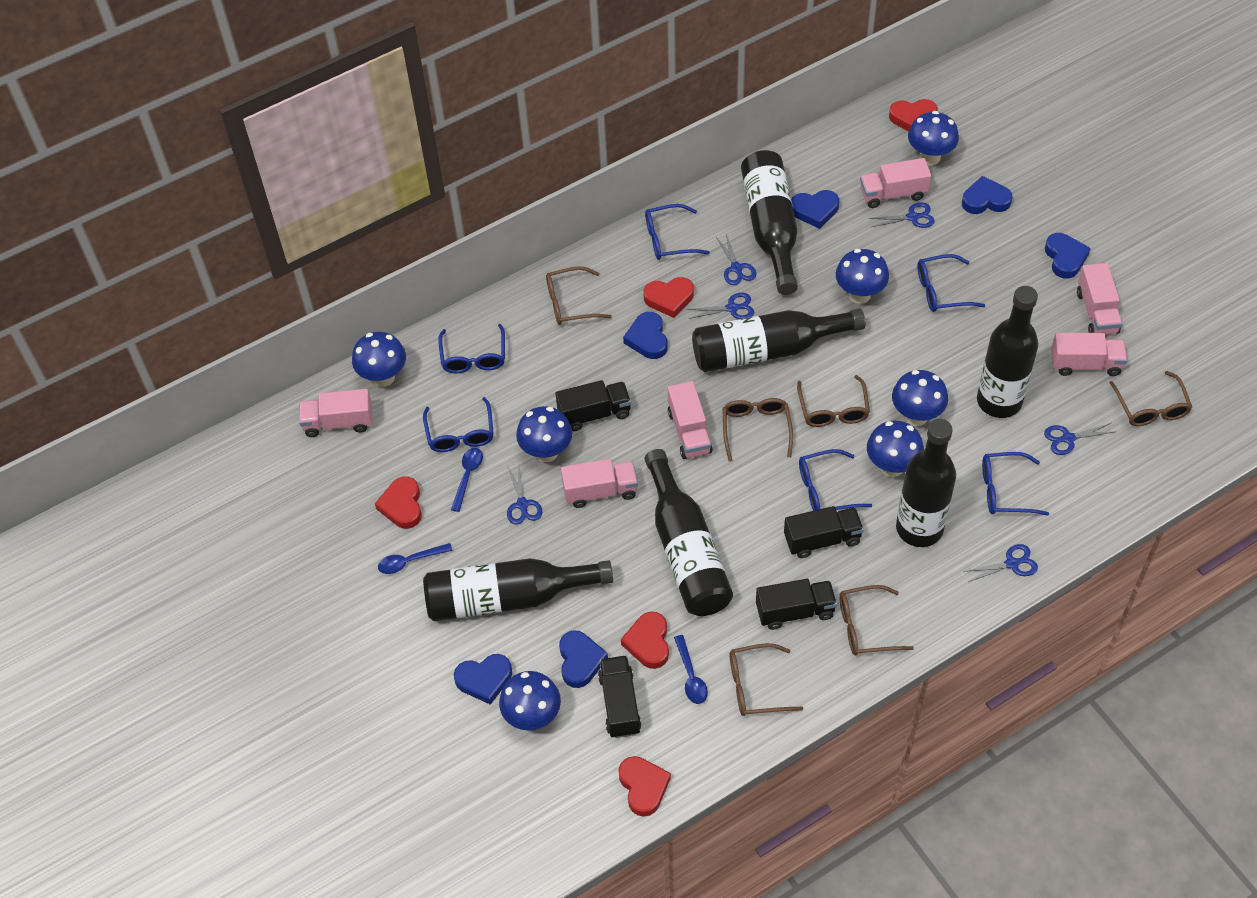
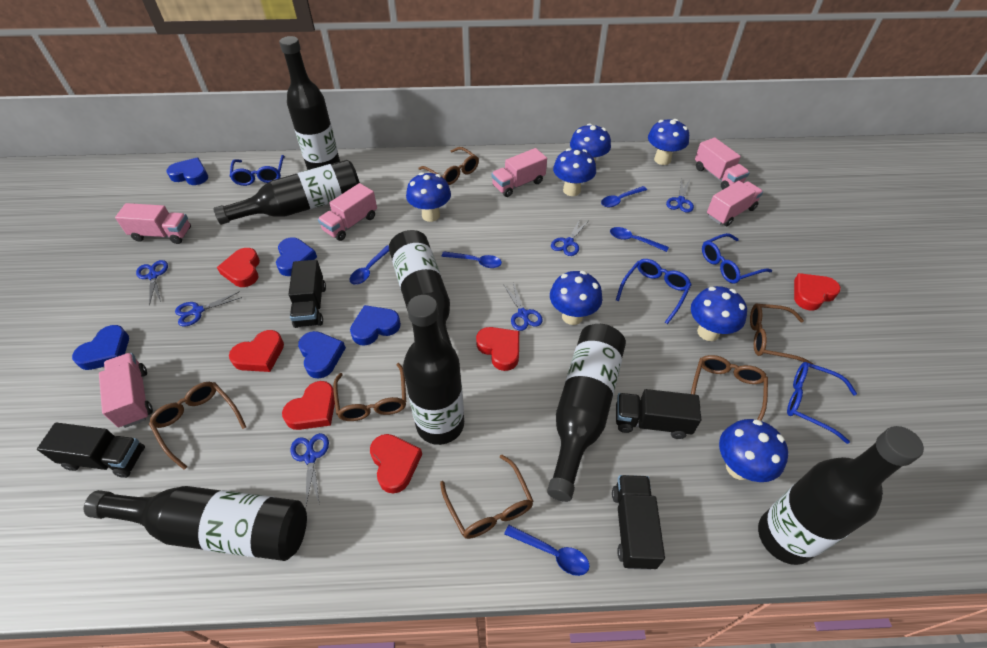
black bottle: 6 -> 7
blue glasses: 6 -> 4
blue heart: 6 -> 5
blue spoon: 3 -> 5
red heart: 5 -> 6

